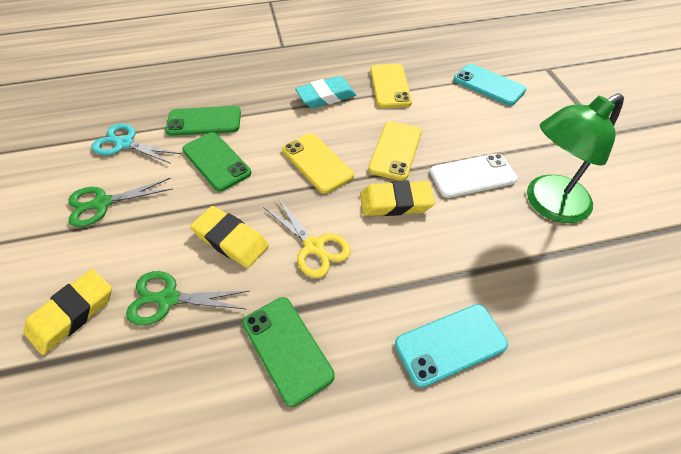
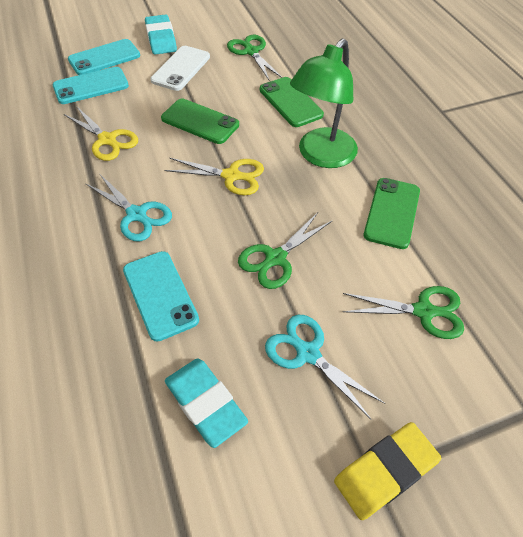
green scissors: 2 -> 3
turquoise eraser: 1 -> 2
turquoise phone: 2 -> 3
turquoise scissors: 1 -> 2
yellow eraser: 3 -> 1
yellow phone: 3 -> 0
yellow scissors: 1 -> 2

